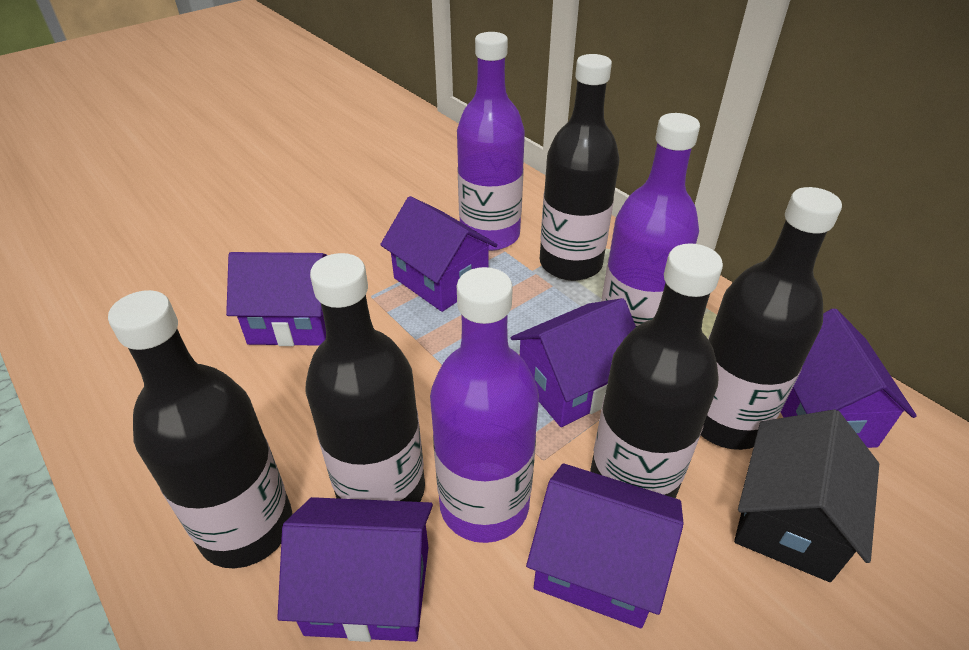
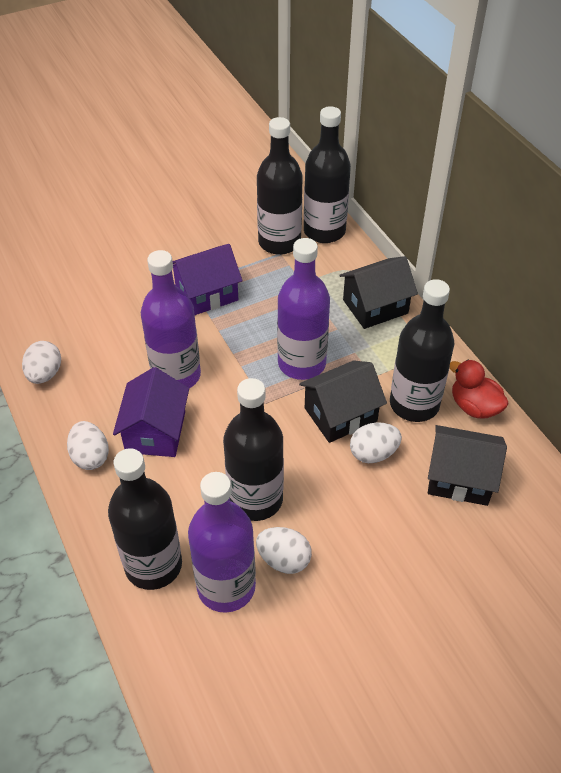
black house: 1 -> 3
purple house: 6 -> 2
red duck: 0 -> 1
white egg: 0 -> 4

